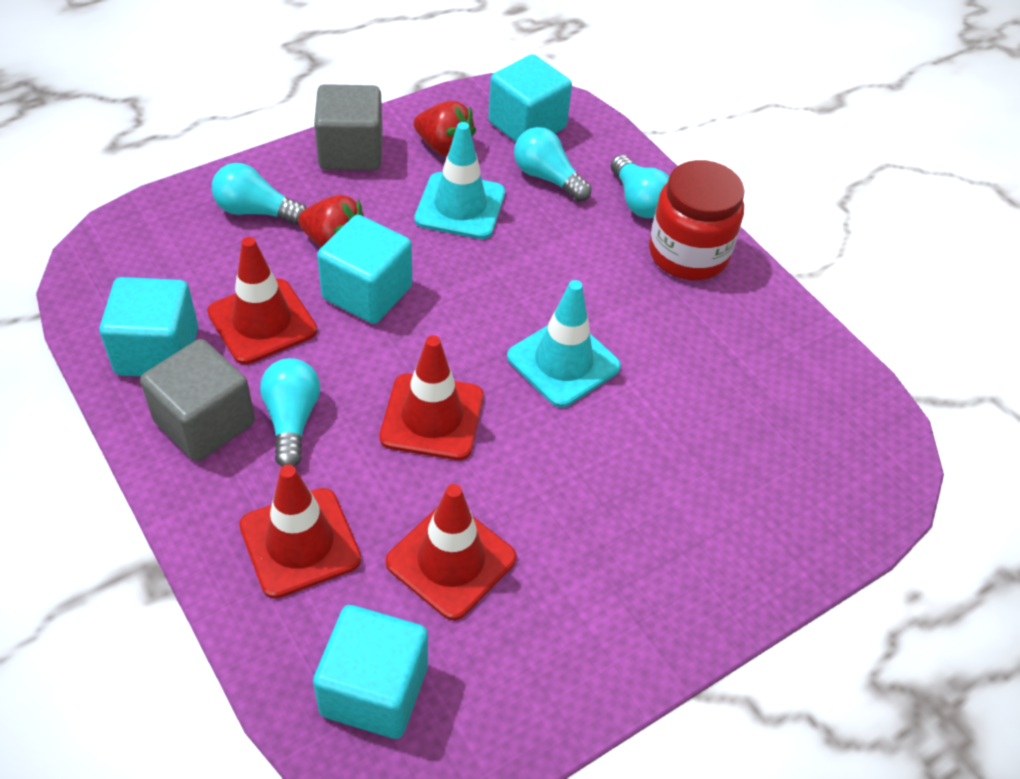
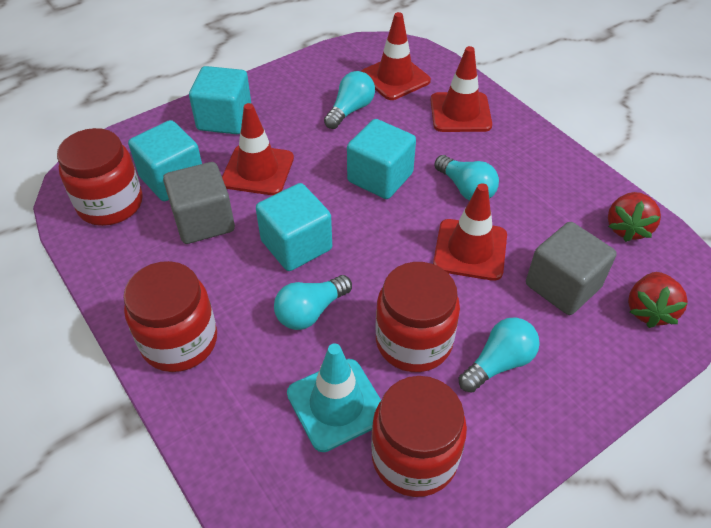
red jar: 1 -> 4
turquoise traffic cone: 2 -> 1

